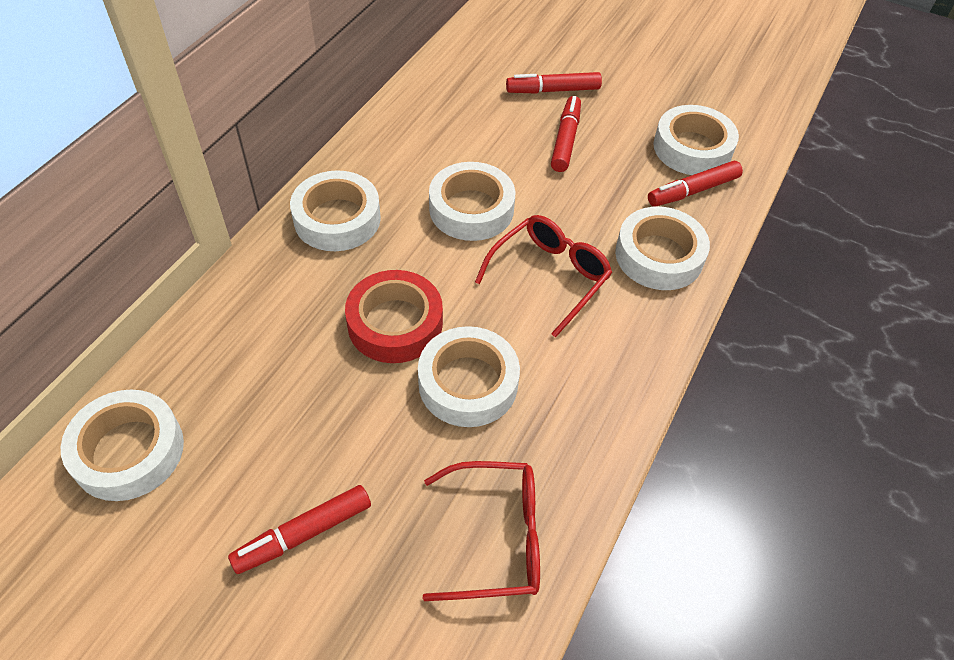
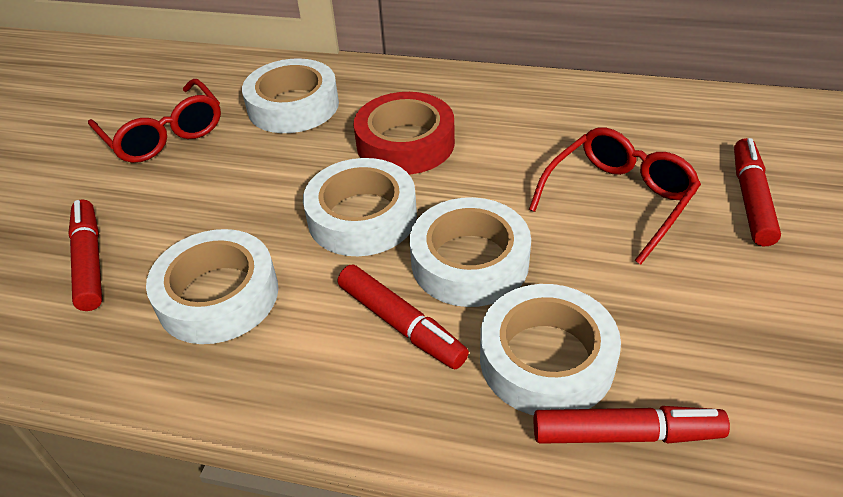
white tape: 6 -> 5

